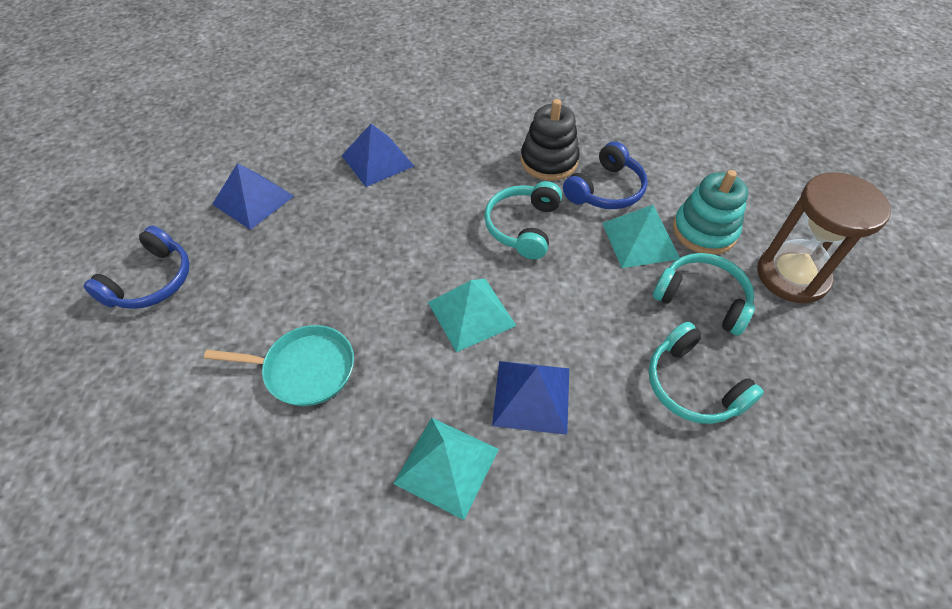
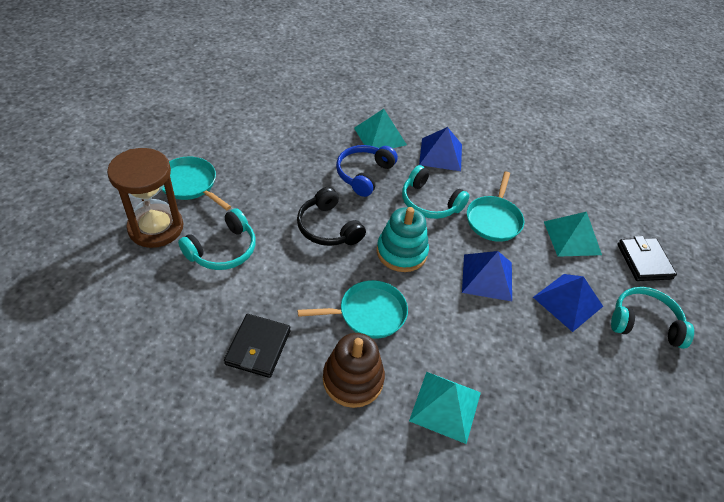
black headphones: 0 -> 1
black stacking toy: 1 -> 0
black wallet: 0 -> 2
blue headphones: 2 -> 1
brown stacking toy: 0 -> 1
turquoise pan: 1 -> 3

